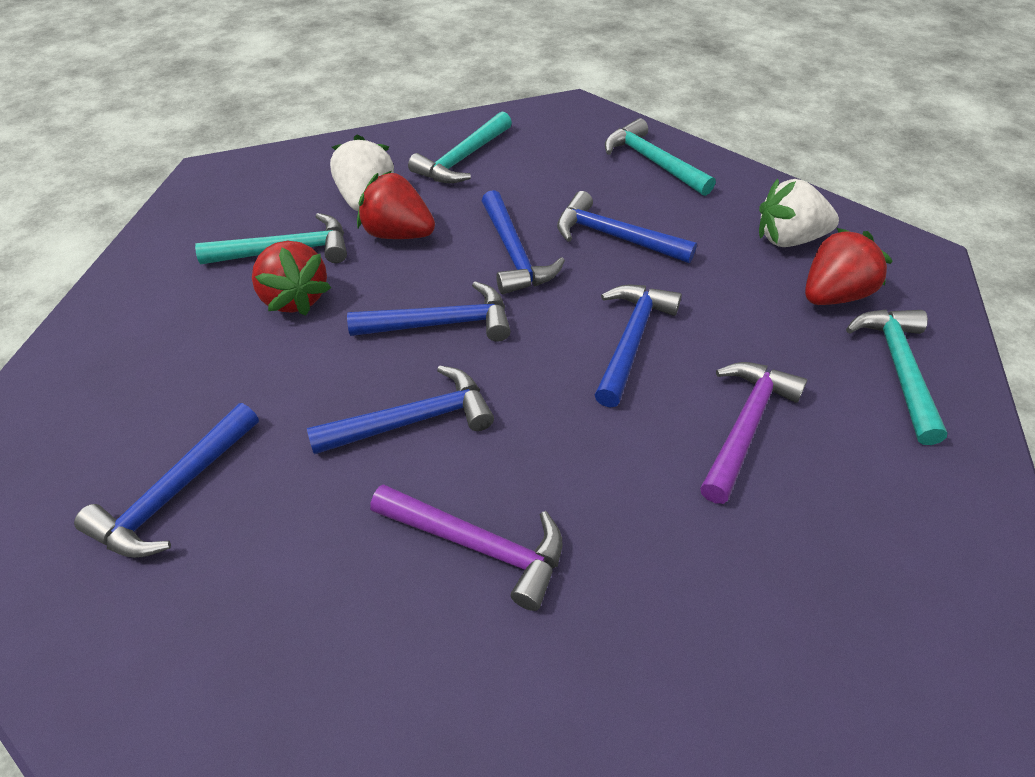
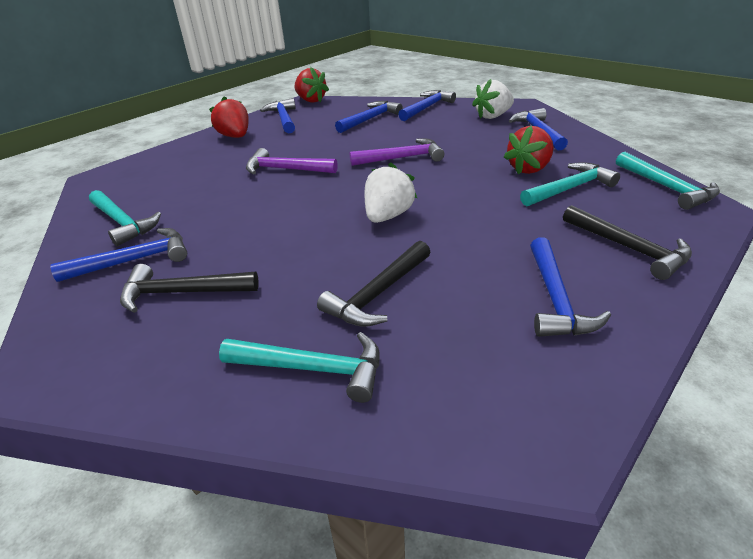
black hammer: 0 -> 3

